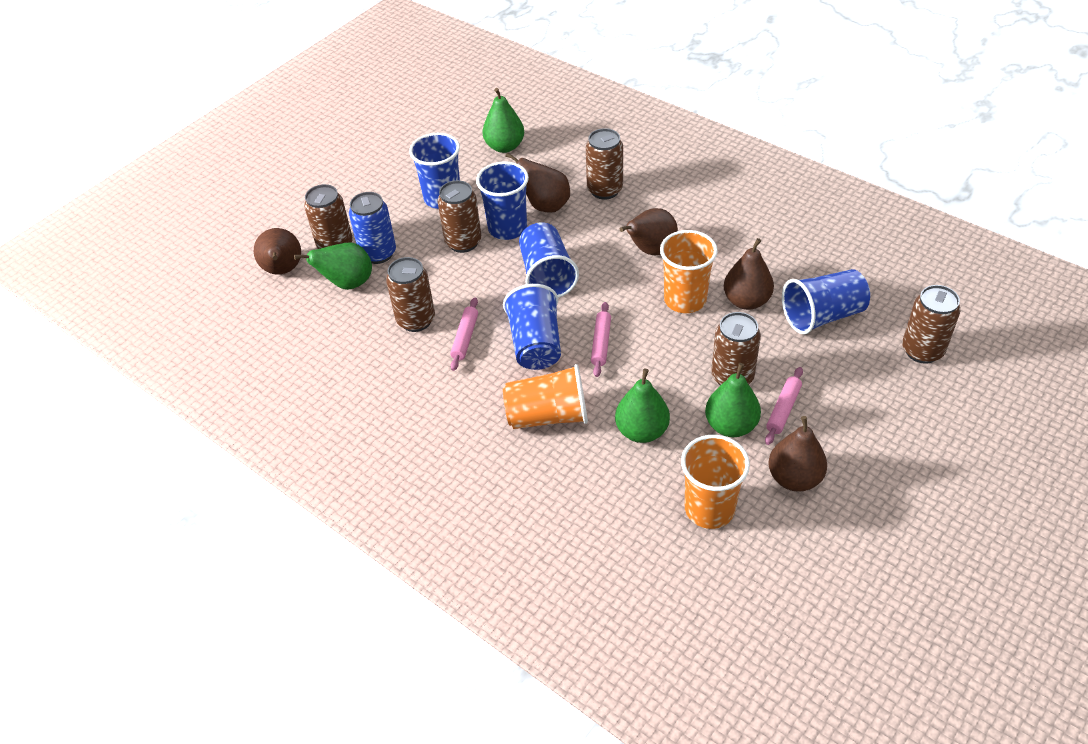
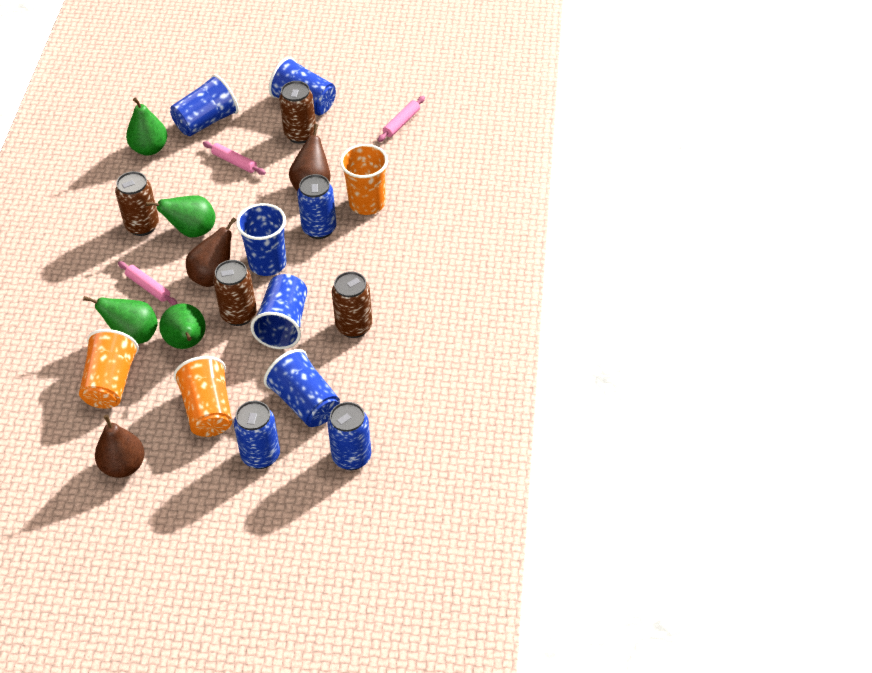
blue can: 1 -> 3
brown can: 6 -> 4
brown pear: 5 -> 3

